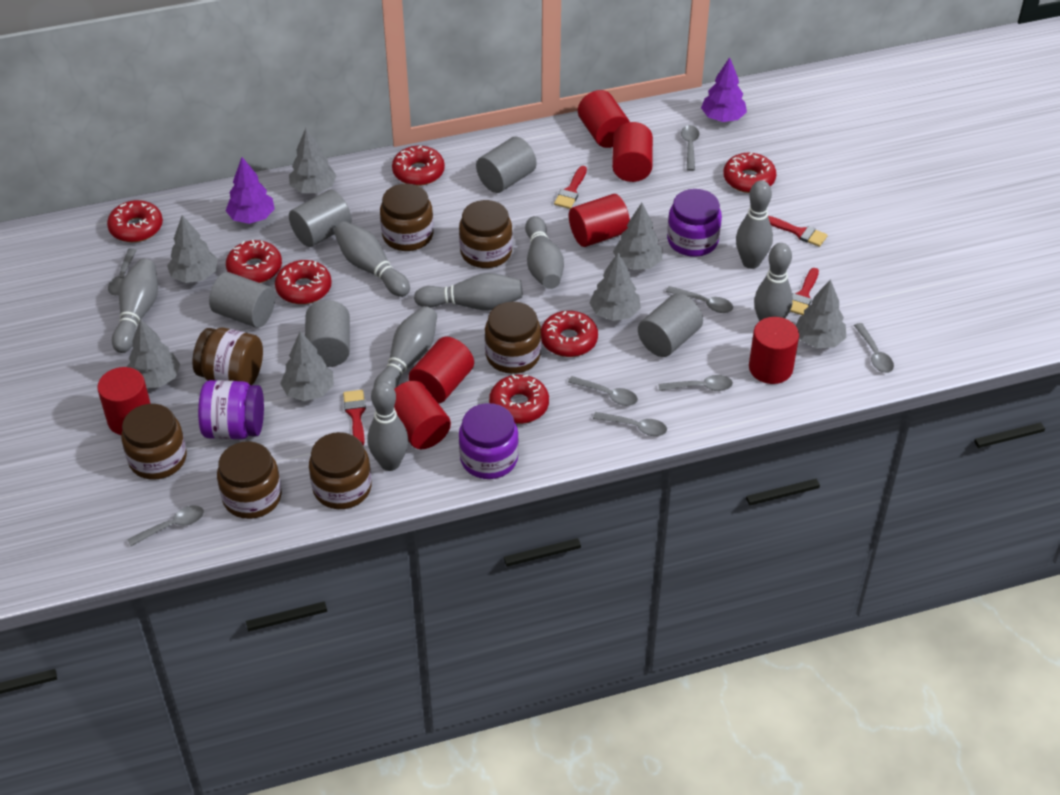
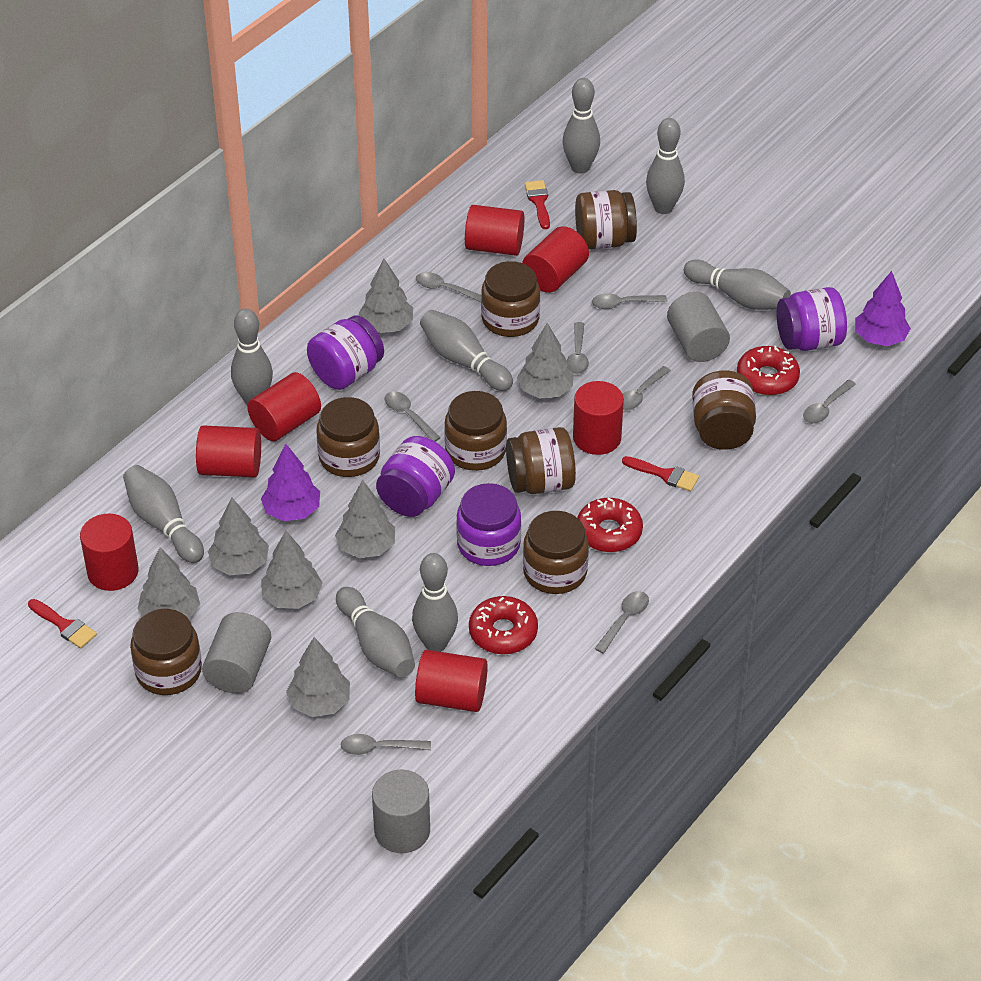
brown jar: 7 -> 8
grey cylinder: 5 -> 3
purple jar: 3 -> 4
red brush: 4 -> 3
red donut: 7 -> 3

